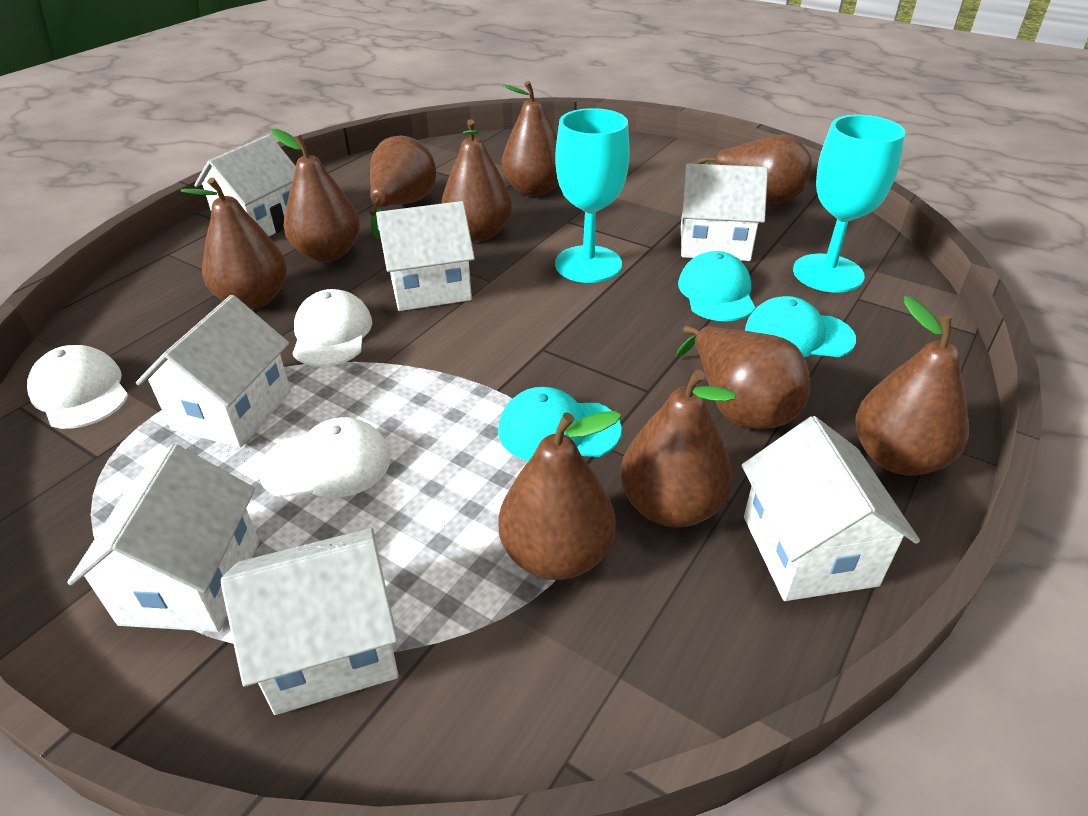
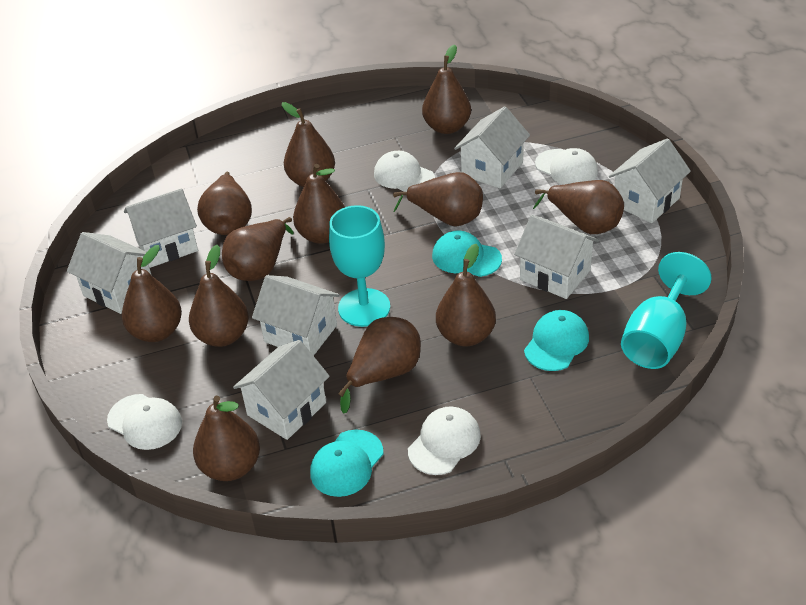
brown pear: 10 -> 12
white cap: 3 -> 4

